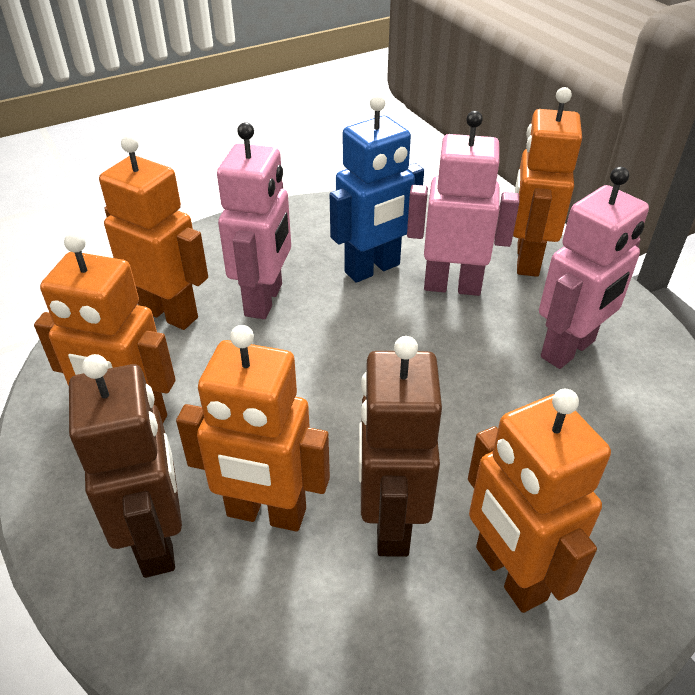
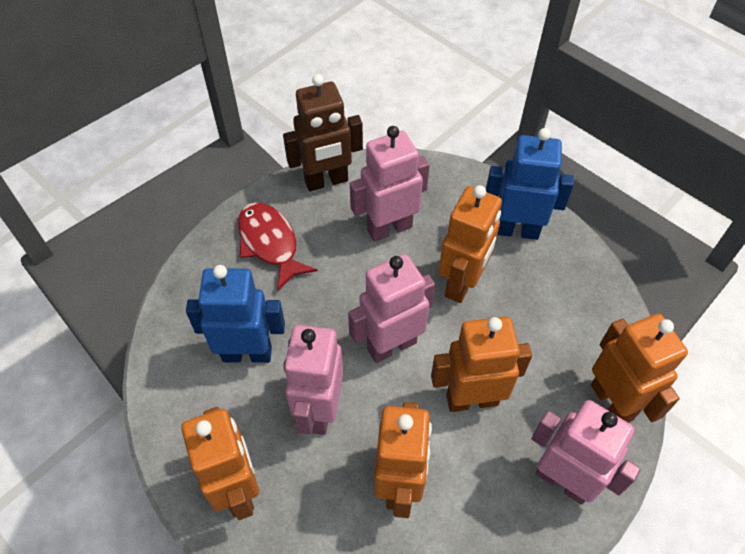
blue robot: 1 -> 2
brown robot: 2 -> 1
pink robot: 3 -> 4
red fish: 0 -> 1

